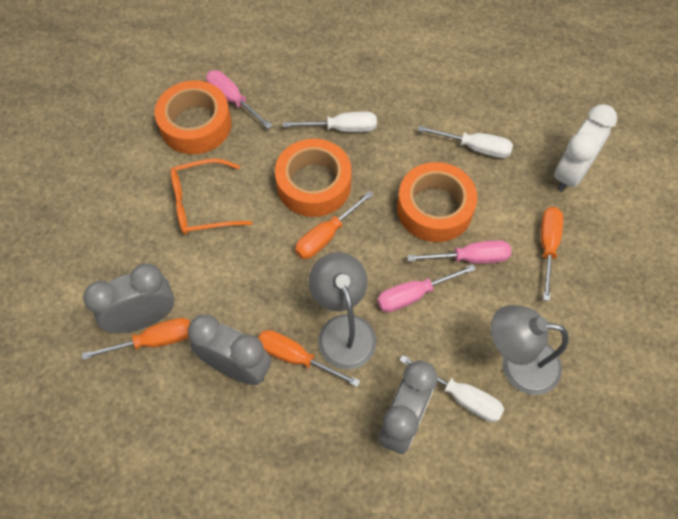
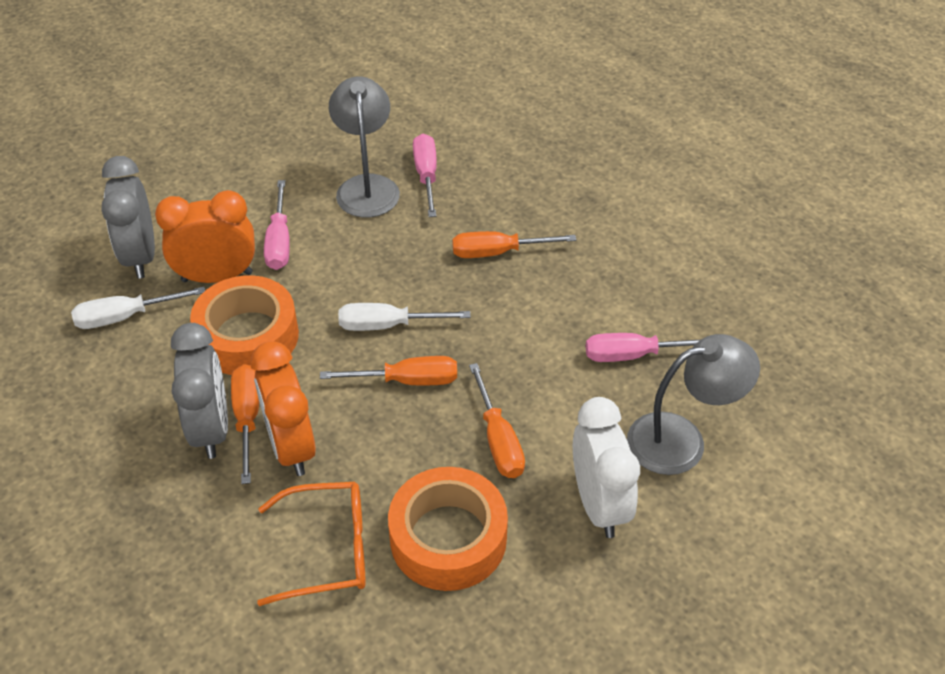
grey clock: 3 -> 2
orange clock: 0 -> 2
orange tape: 3 -> 2
white screwdriver: 3 -> 2

